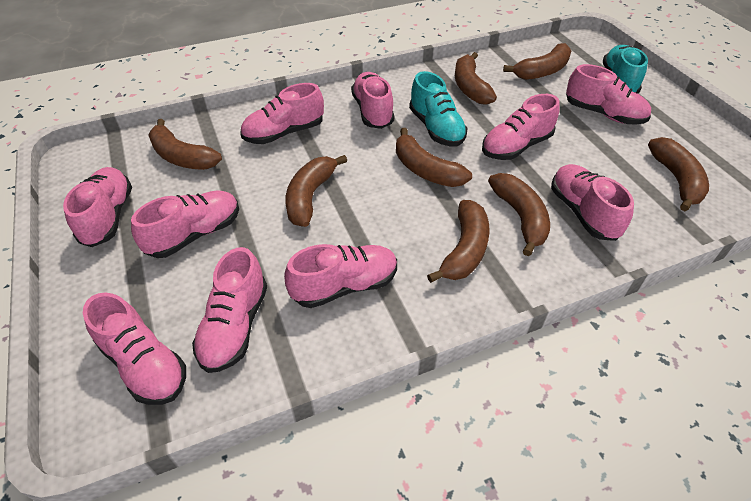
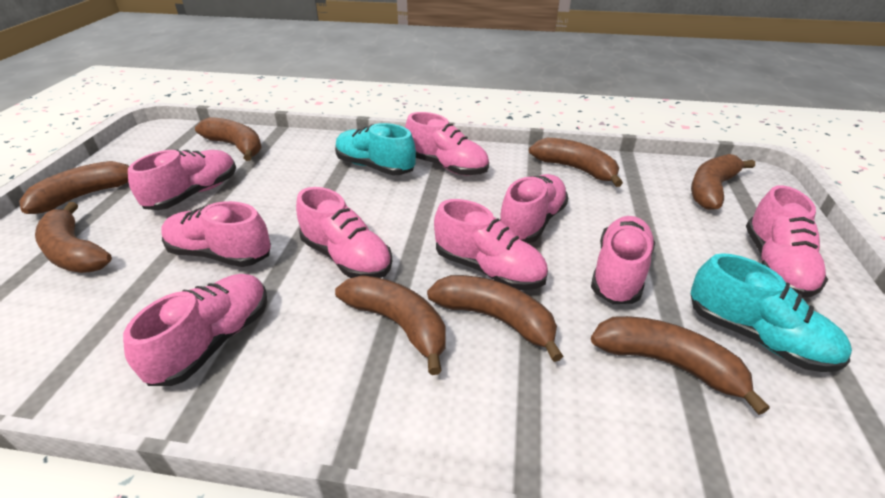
pink shoe: 10 -> 9

